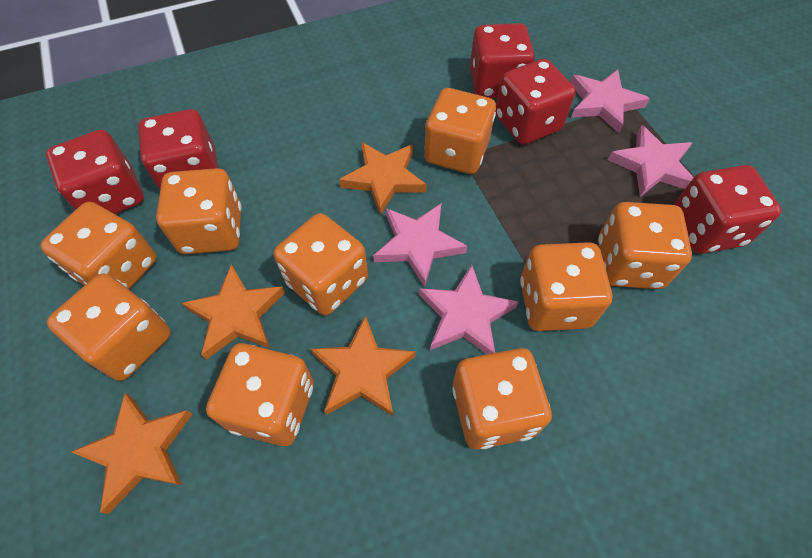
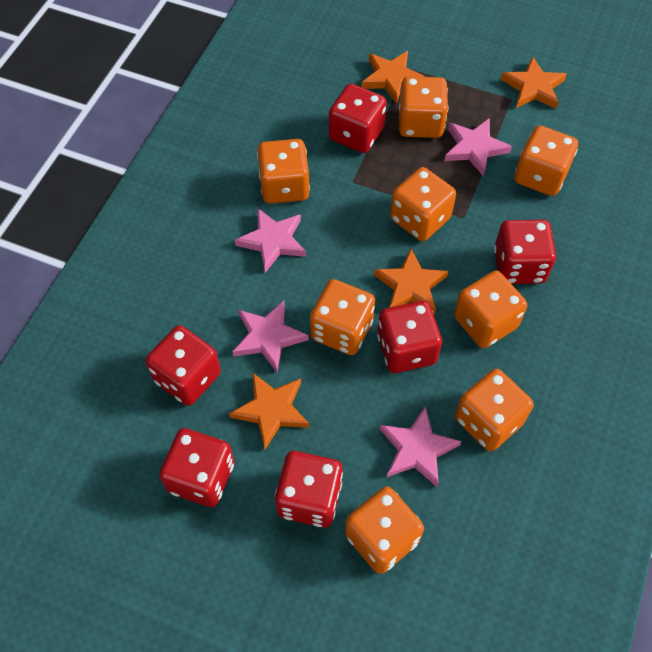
orange dice: 9 -> 8
red dice: 5 -> 6

